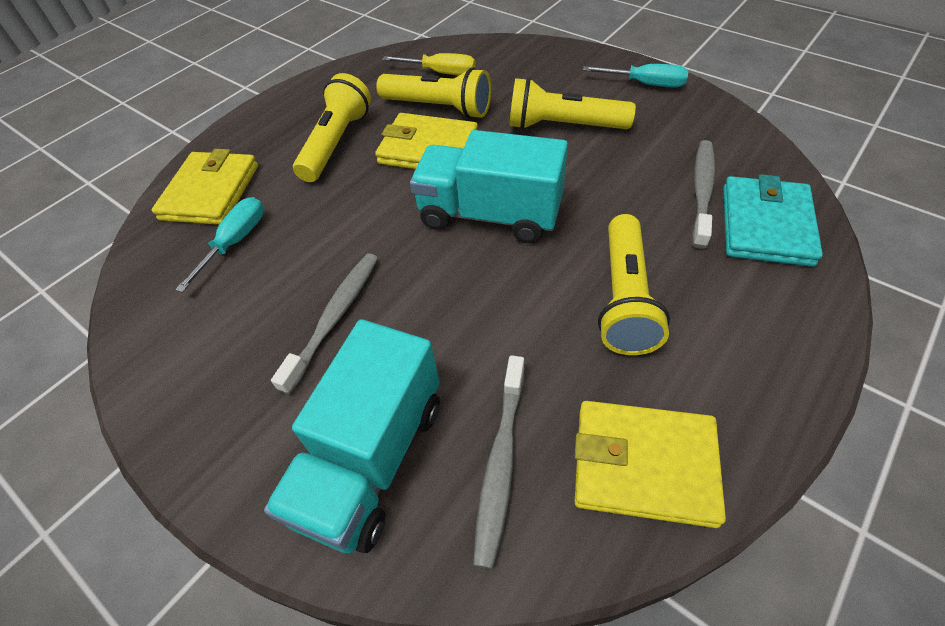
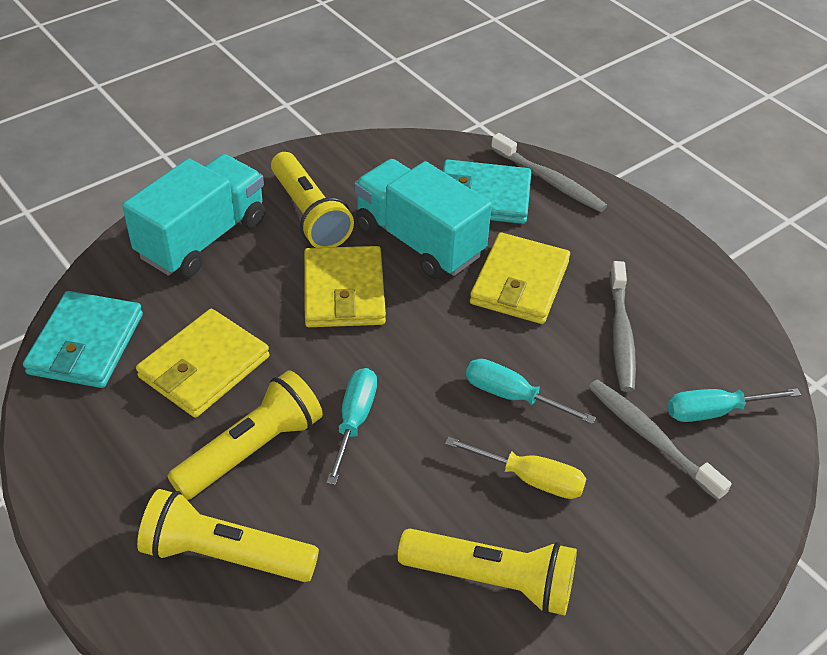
turquoise screwdriver: 2 -> 3
turquoise wallet: 1 -> 2

